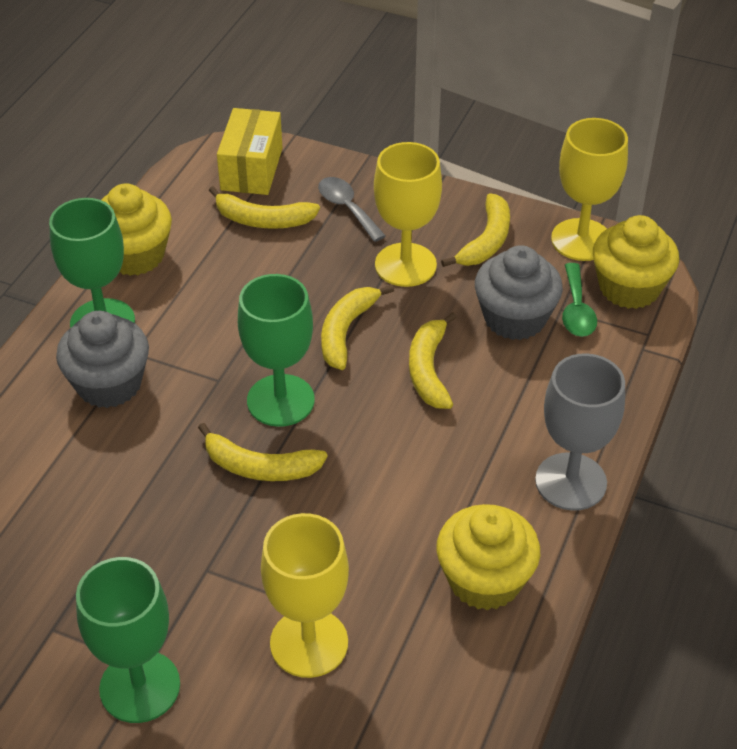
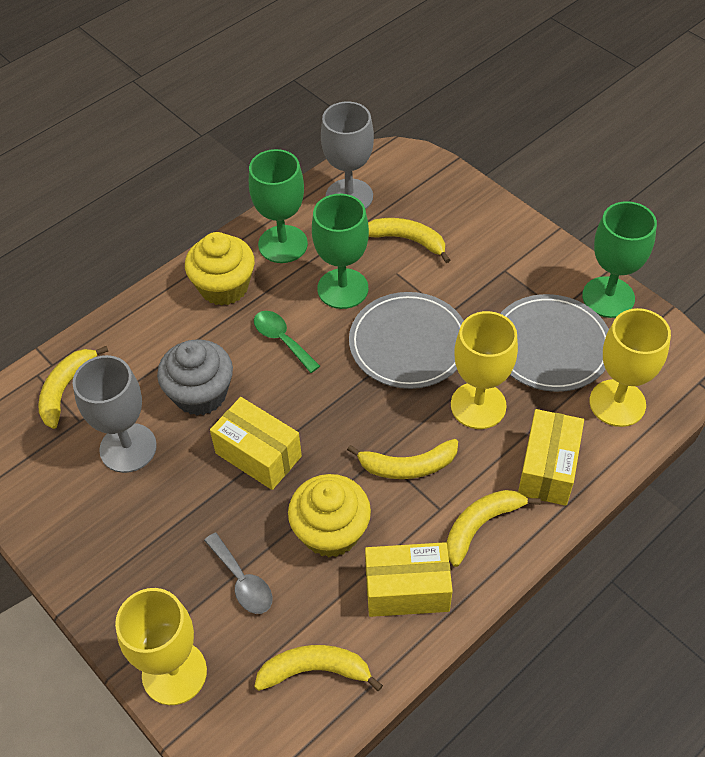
grey cupcake: 2 -> 1
grey goblet: 1 -> 2
grey plate: 0 -> 2
yellow box: 1 -> 3
yellow cupcake: 3 -> 2

